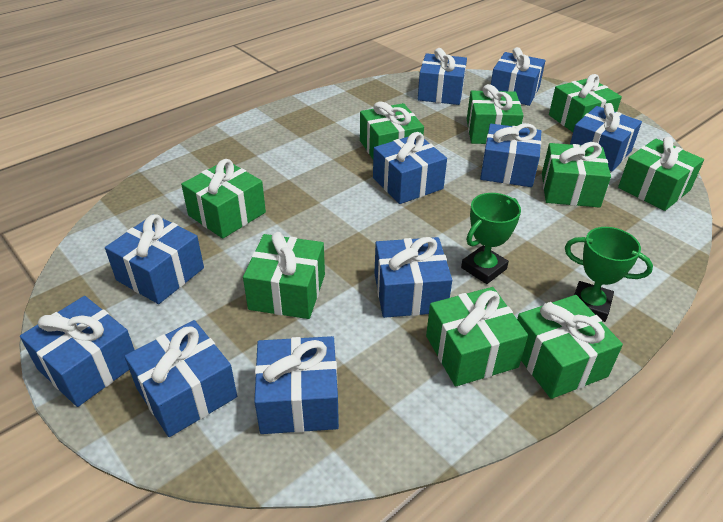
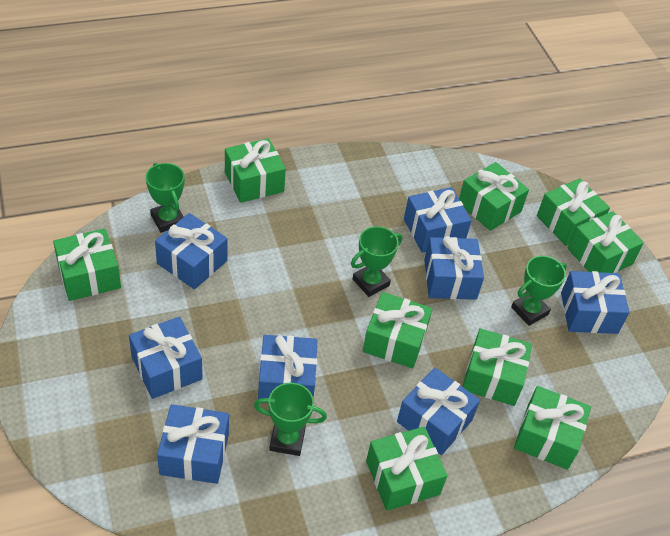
blue gift: 10 -> 8
green trophy: 2 -> 4

